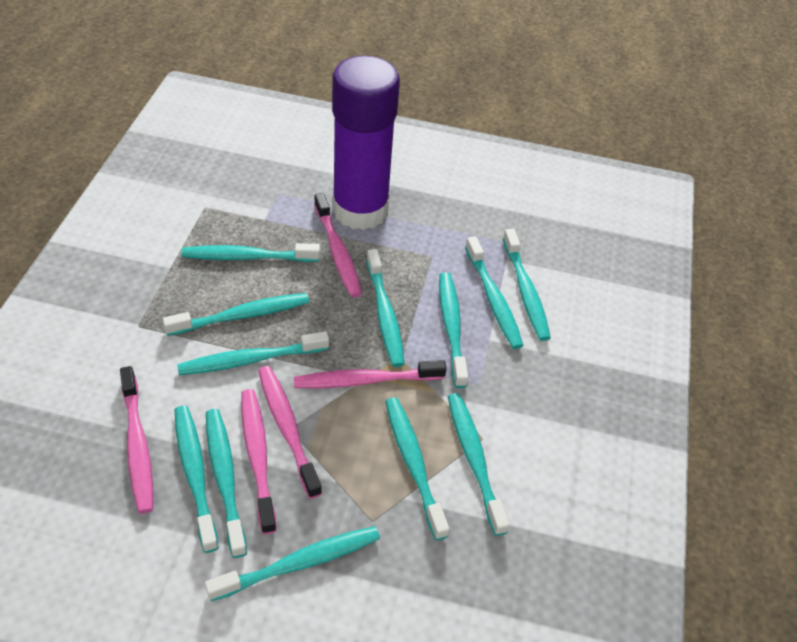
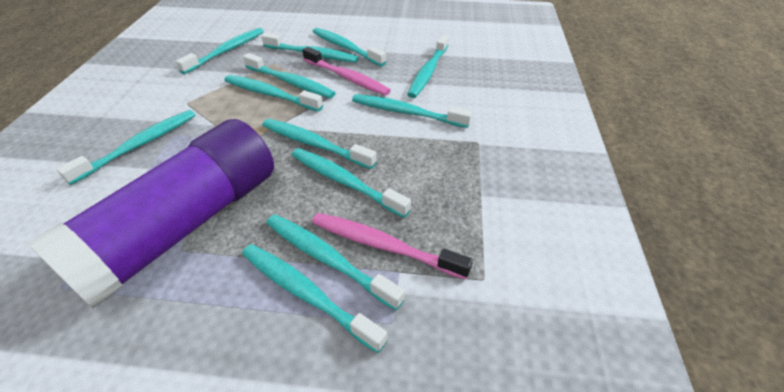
pink toothbrush: 5 -> 2

